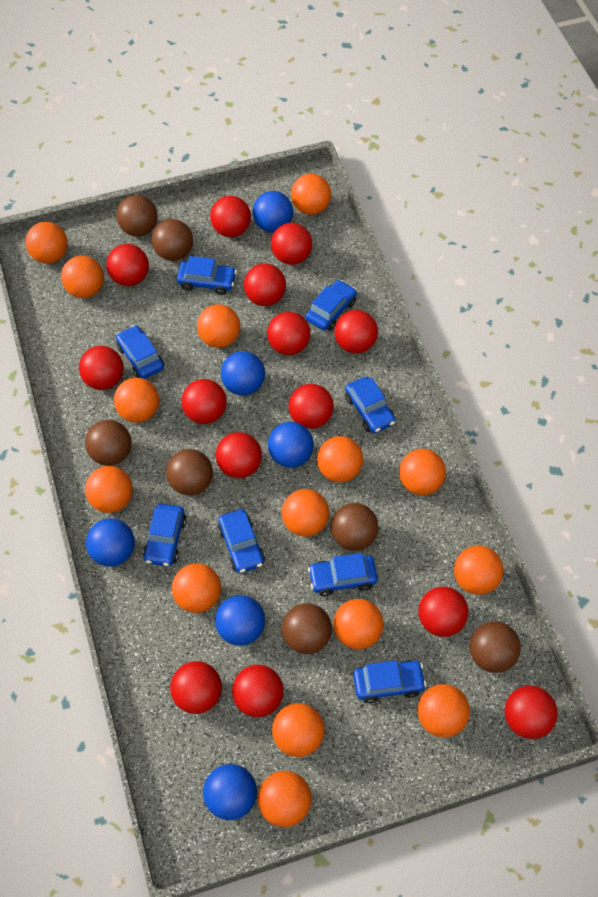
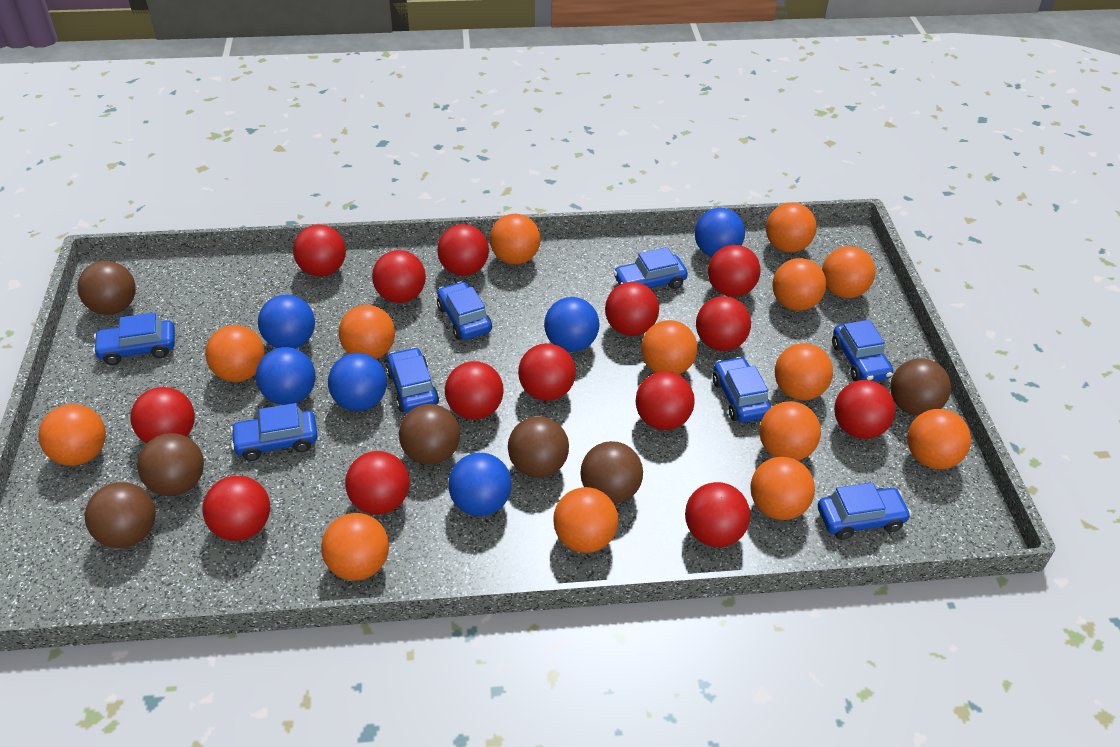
orange ball: 15 -> 14

